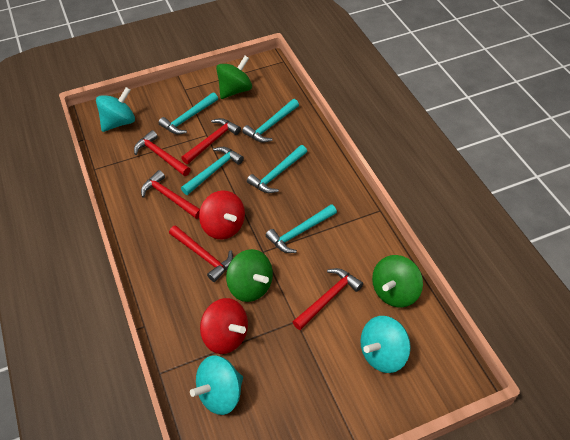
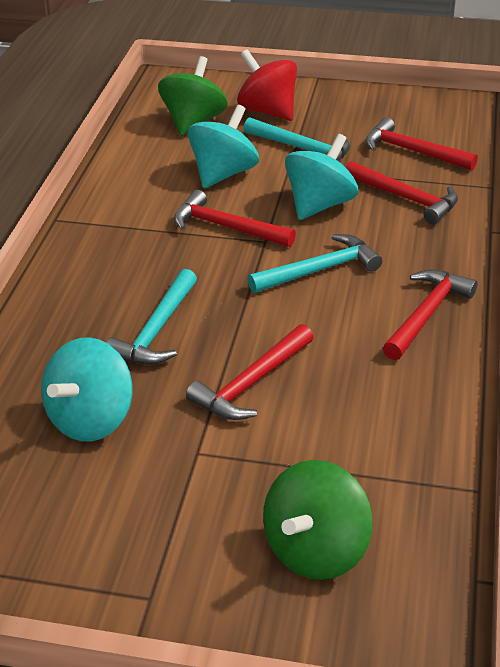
green spinning top: 3 -> 2
red spinning top: 2 -> 1
turquoise hammer: 5 -> 3

